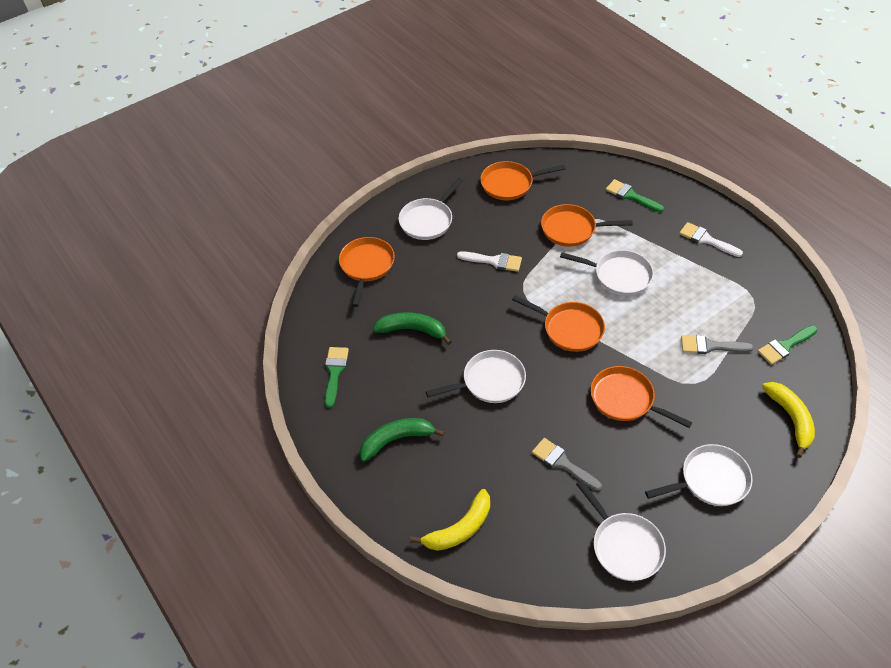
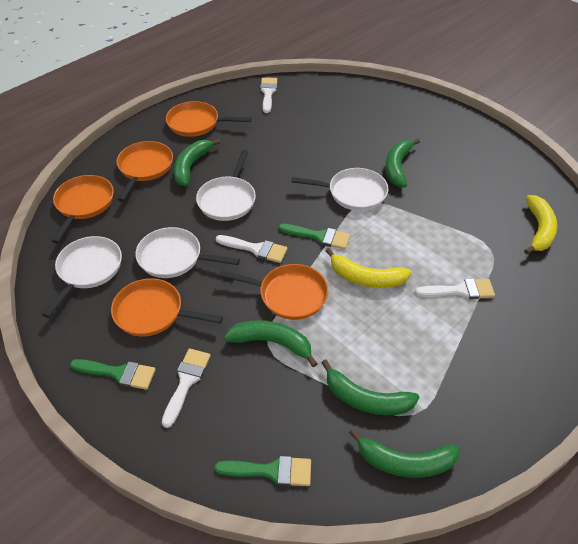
green banana: 2 -> 5
grey brush: 2 -> 0
white brush: 2 -> 4
white pan: 5 -> 4

